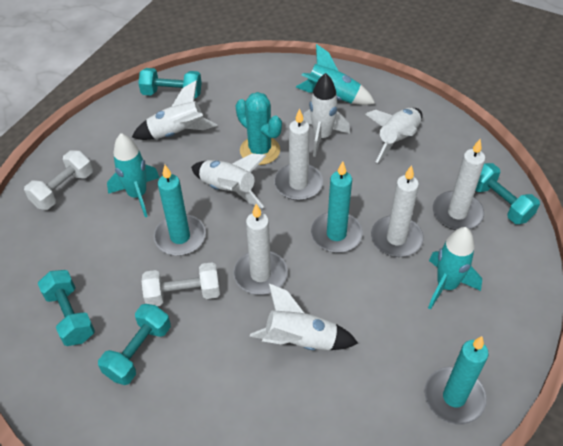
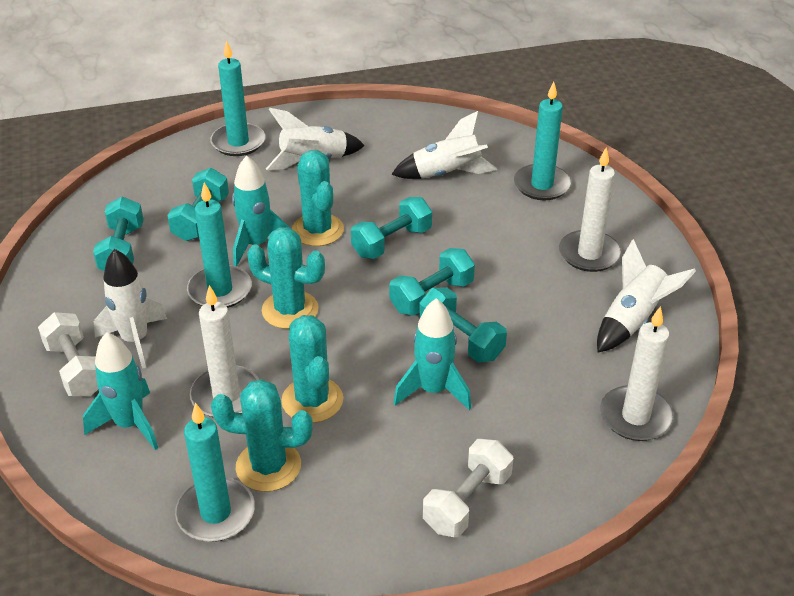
turquoise cactus: 1 -> 4
turquoise candle: 3 -> 4
turquoise dumbbell: 4 -> 5
white candle: 4 -> 3
white rocket: 5 -> 4

